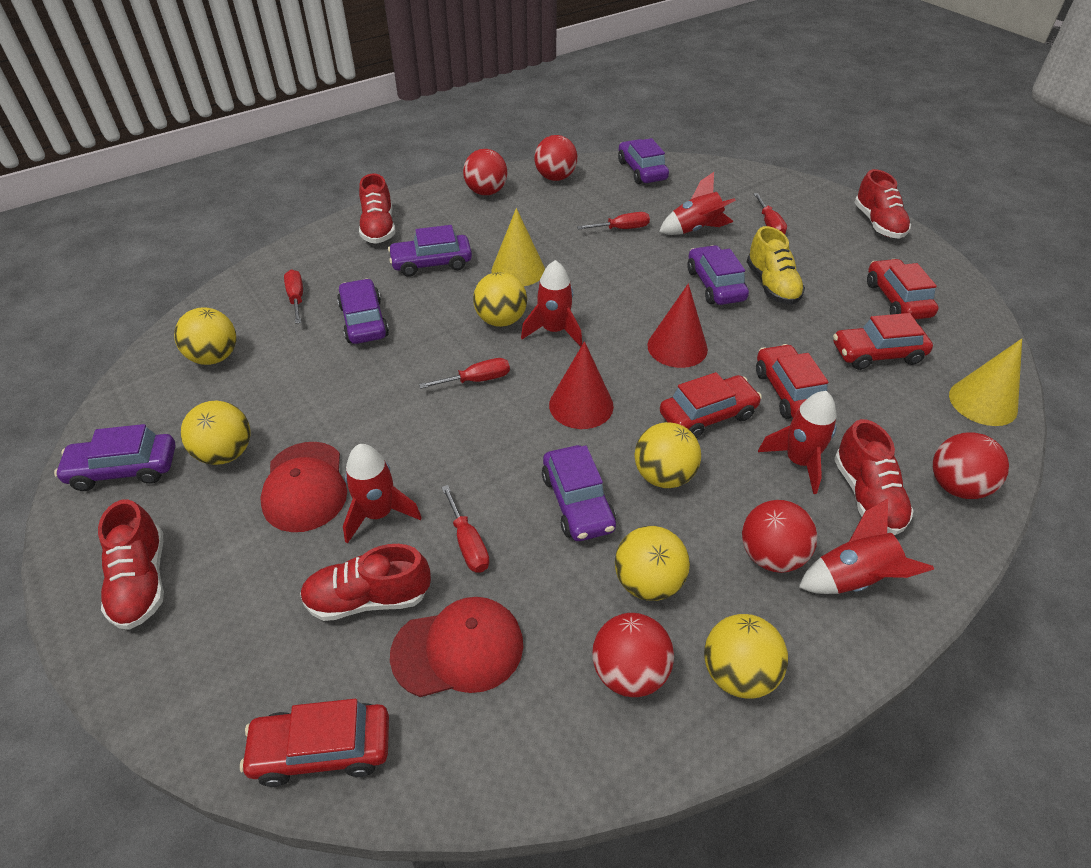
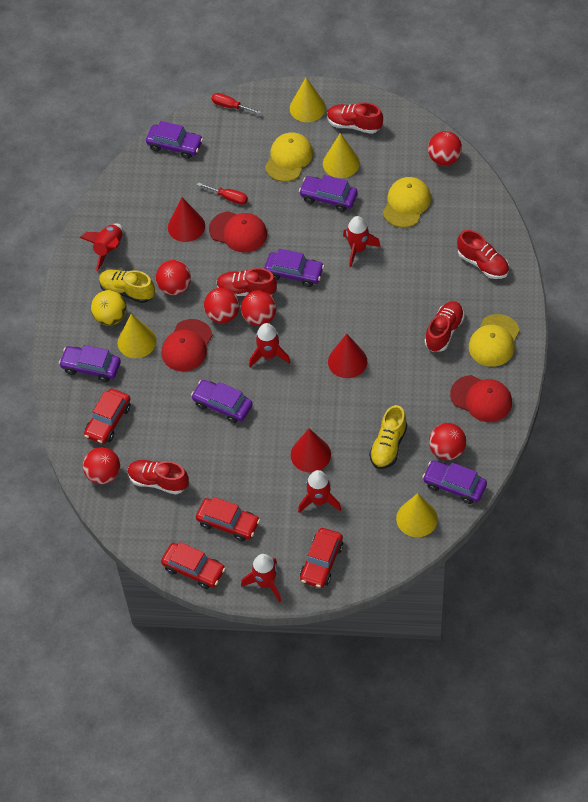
red ball: 5 -> 6
red cap: 2 -> 3
red car: 5 -> 4
red cone: 2 -> 3
red screwdriver: 5 -> 2
yellow ball: 6 -> 1
yellow cap: 0 -> 3
yellow cone: 2 -> 4
yellow shoe: 1 -> 2

